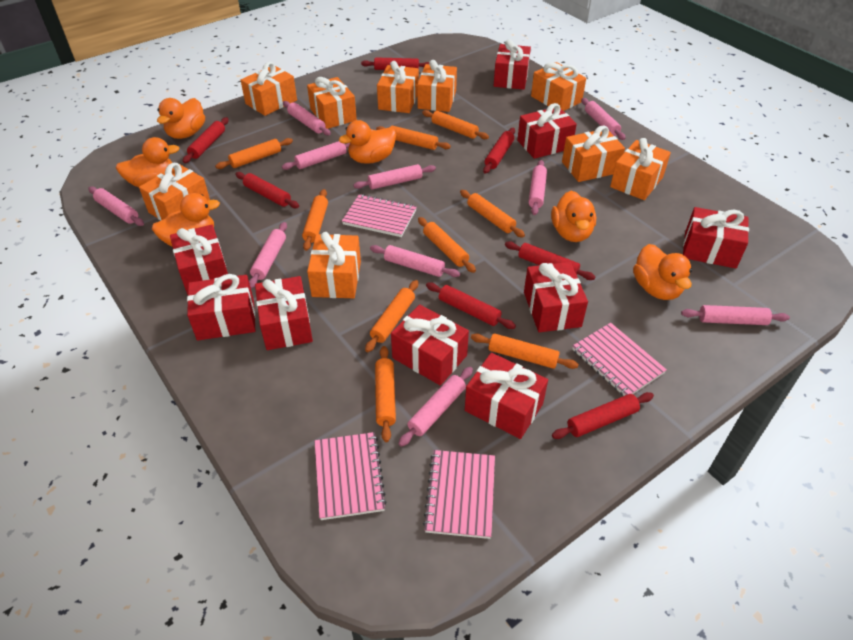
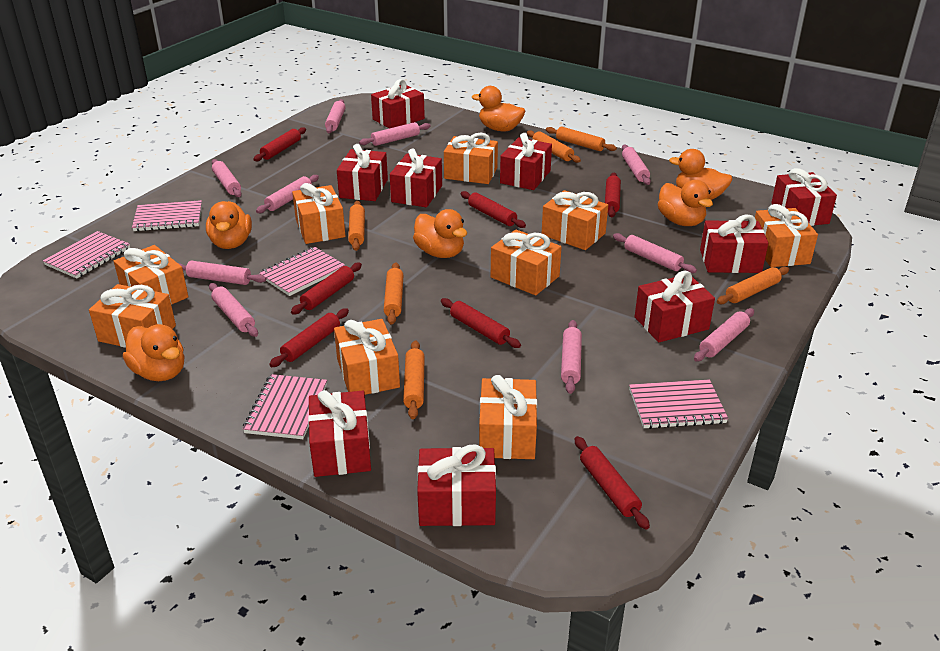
orange rolling pin: 9 -> 6
pink notebook: 4 -> 5

